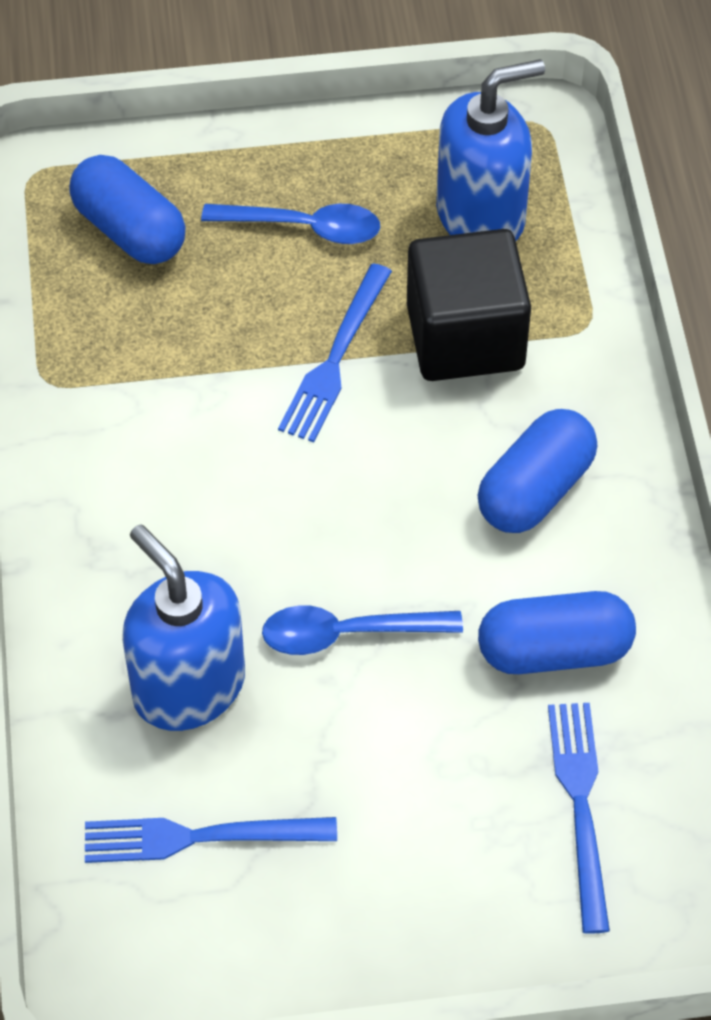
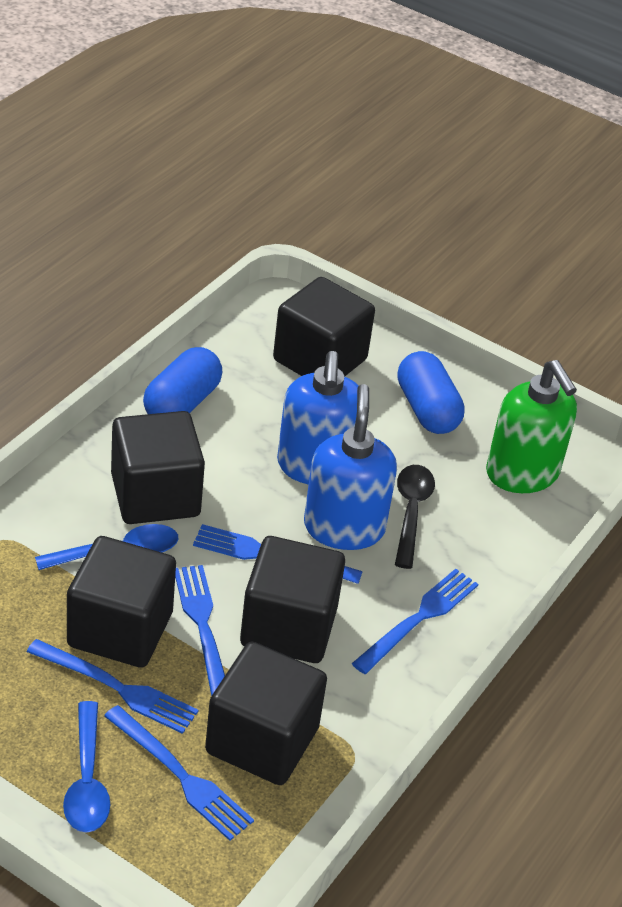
black cube: 1 -> 5
black spoon: 0 -> 1
blue capsule: 3 -> 2
blue fork: 3 -> 5
green soap dispenser: 0 -> 1

